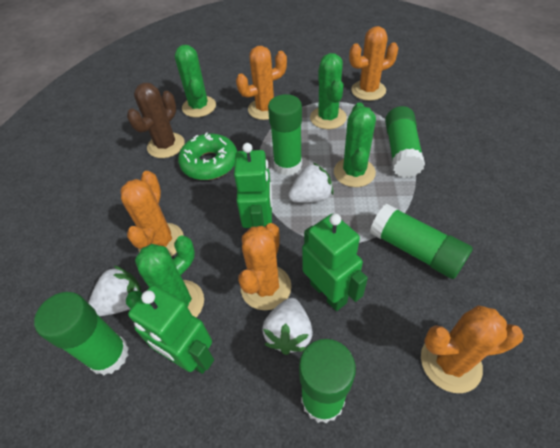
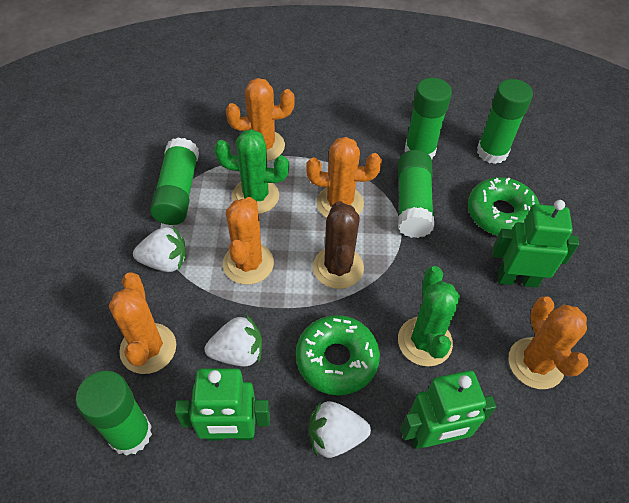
green cactus: 4 -> 2
green donut: 1 -> 2

